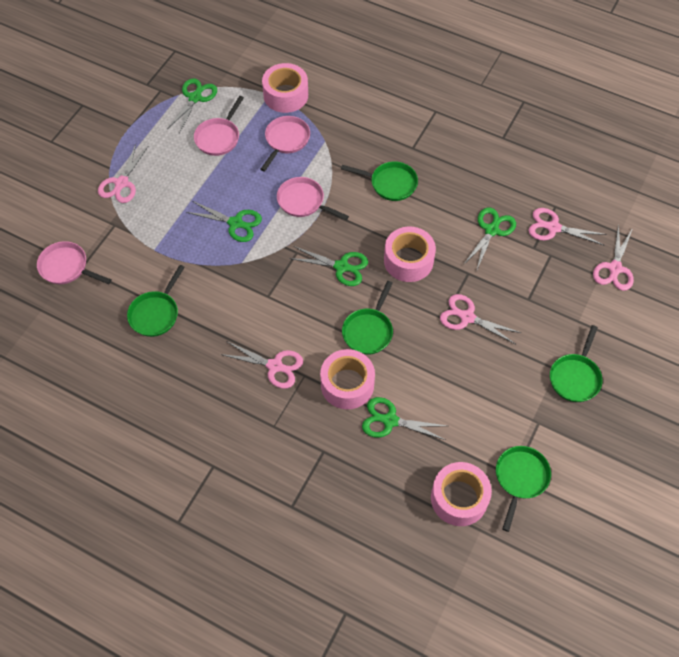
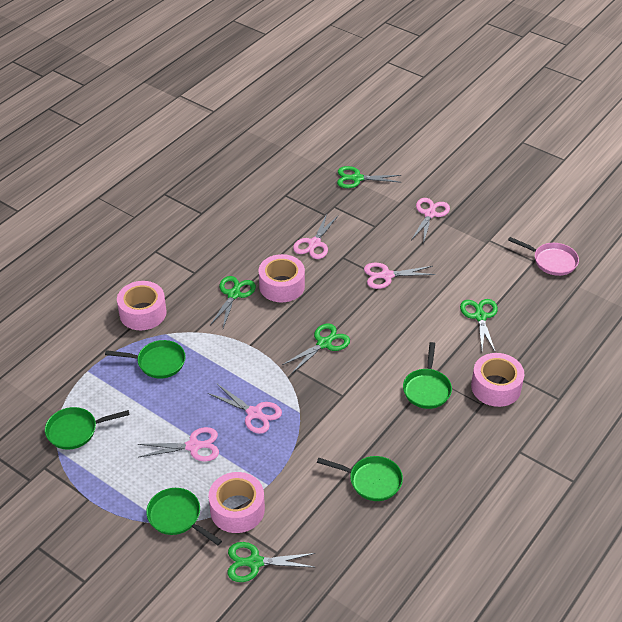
pink pan: 4 -> 1

